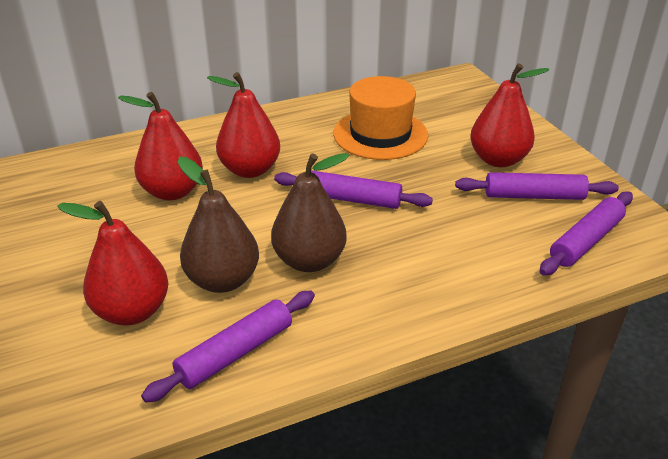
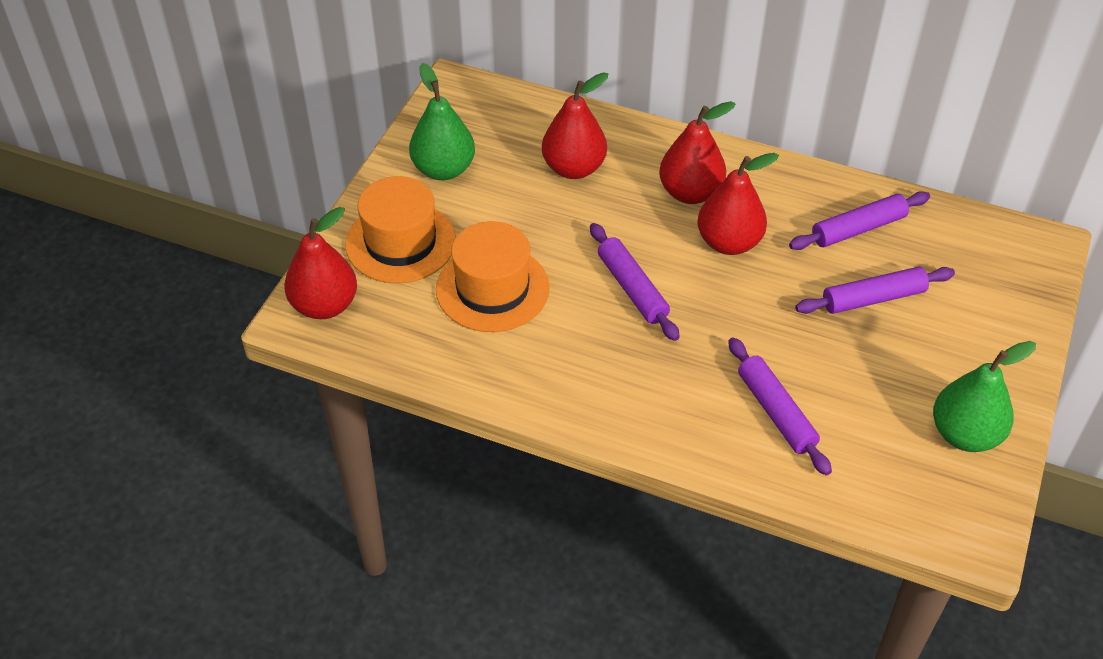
brown pear: 2 -> 0
green pear: 0 -> 2
orange hat: 1 -> 2

